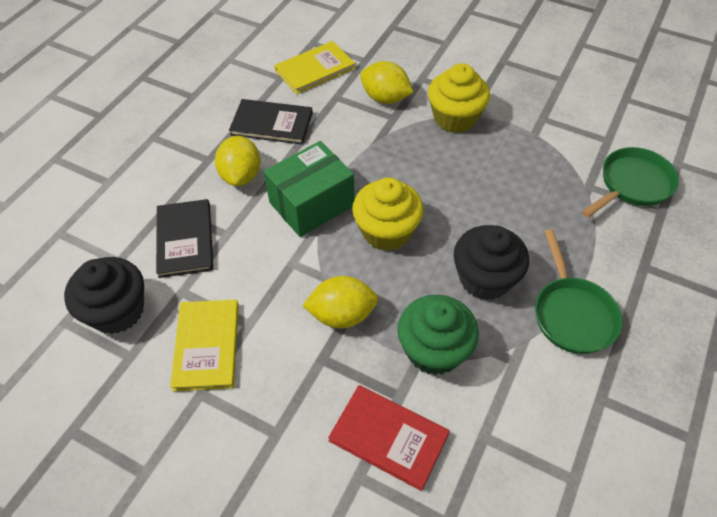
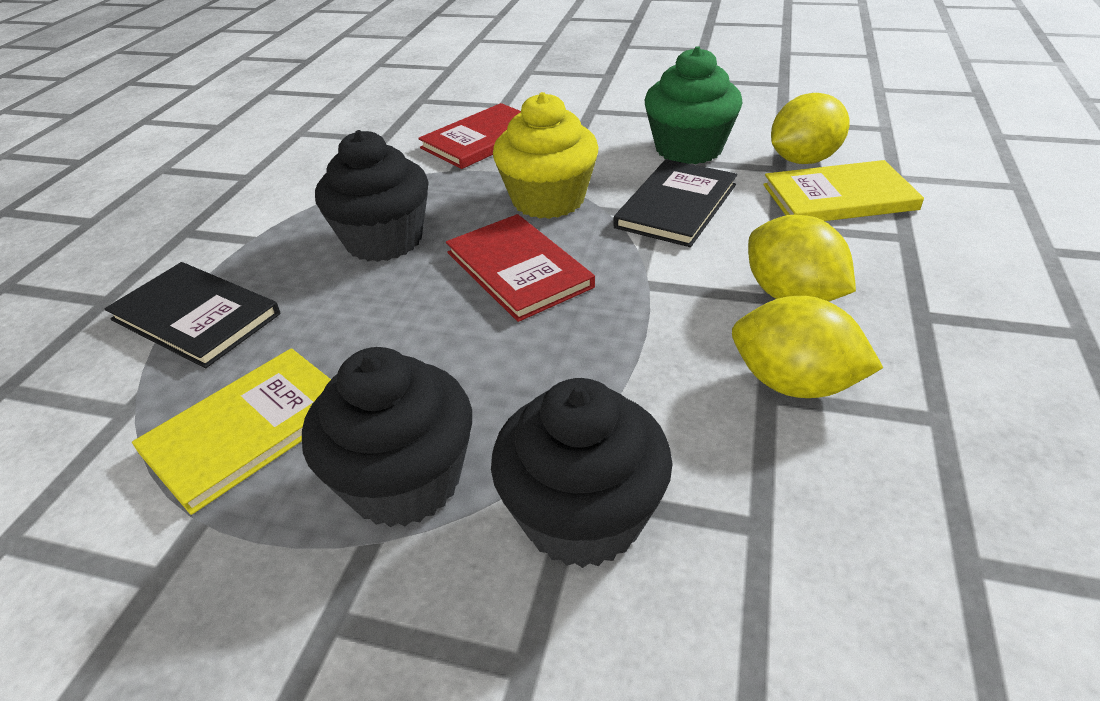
black cupcake: 2 -> 3
green box: 1 -> 0
green pan: 2 -> 0
red book: 1 -> 2
yellow cupcake: 2 -> 1

